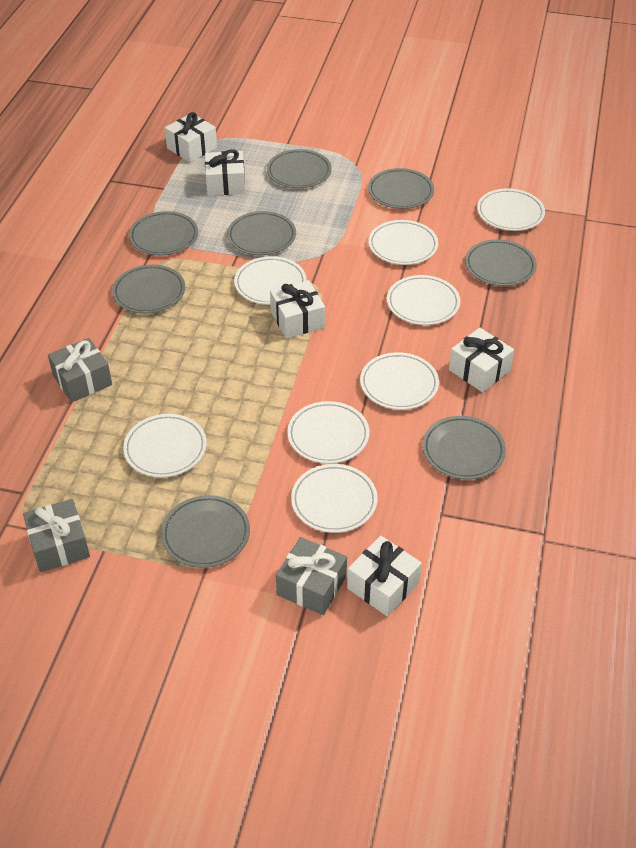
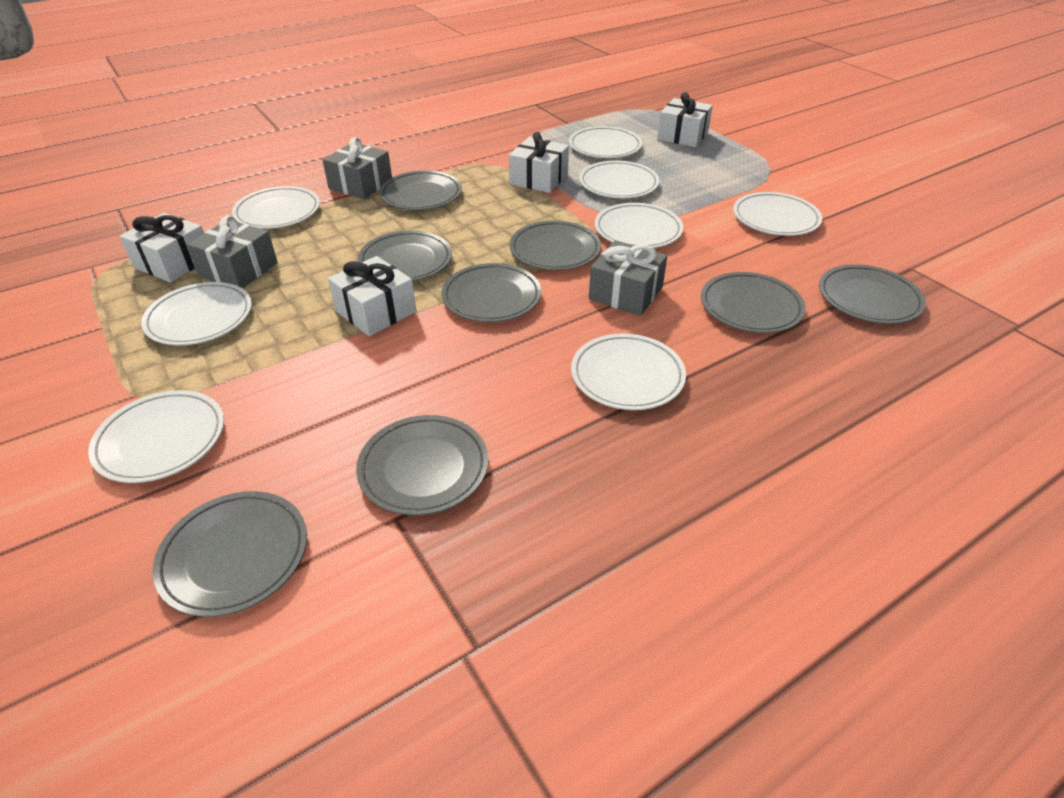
white gift: 5 -> 4

